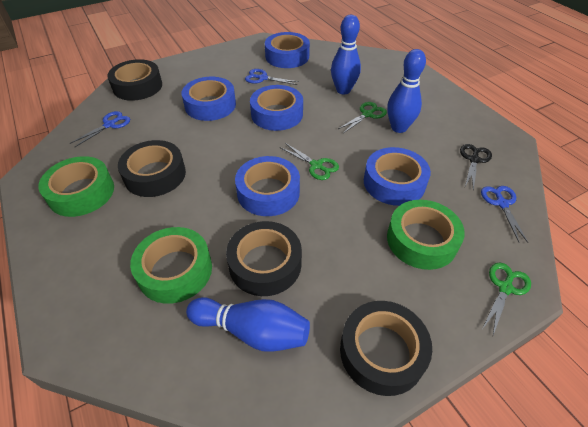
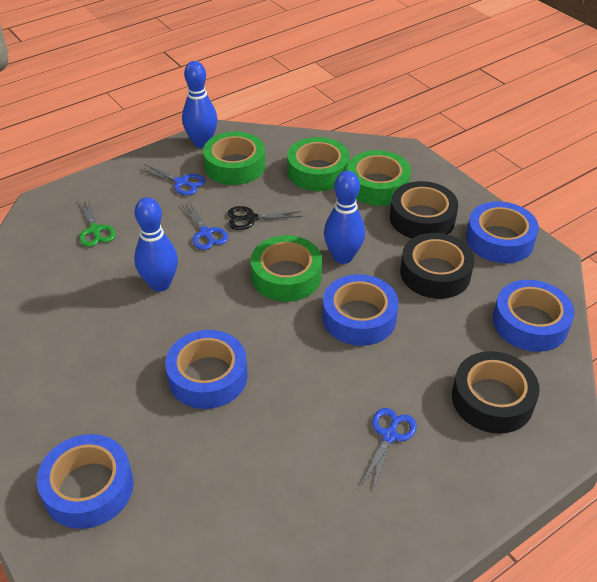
black tape: 4 -> 3
green scissors: 3 -> 1
green tape: 3 -> 4

